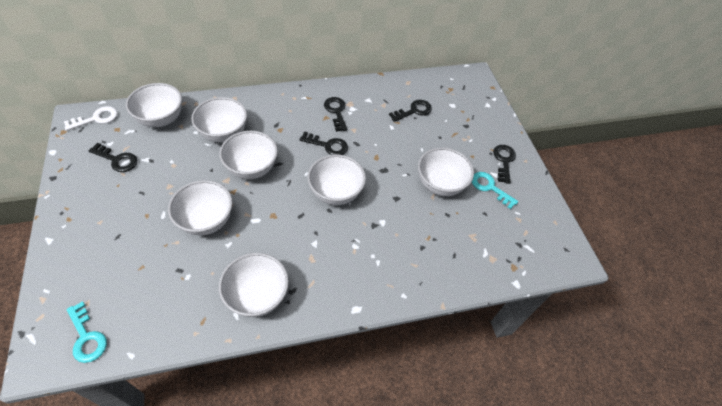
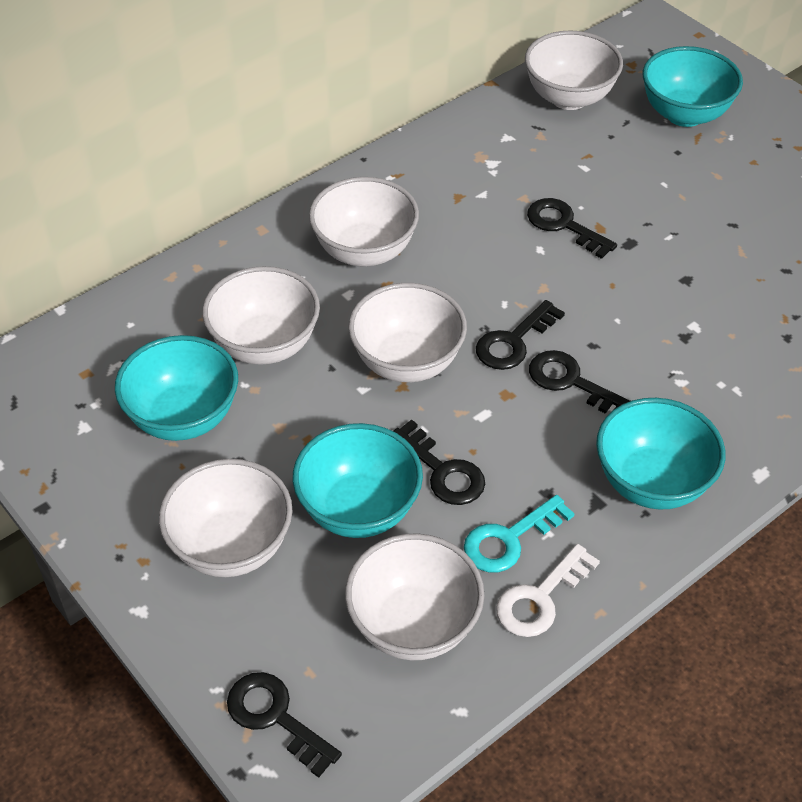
turquoise bowl: 0 -> 4
turquoise key: 2 -> 1
white bowl: 7 -> 6

